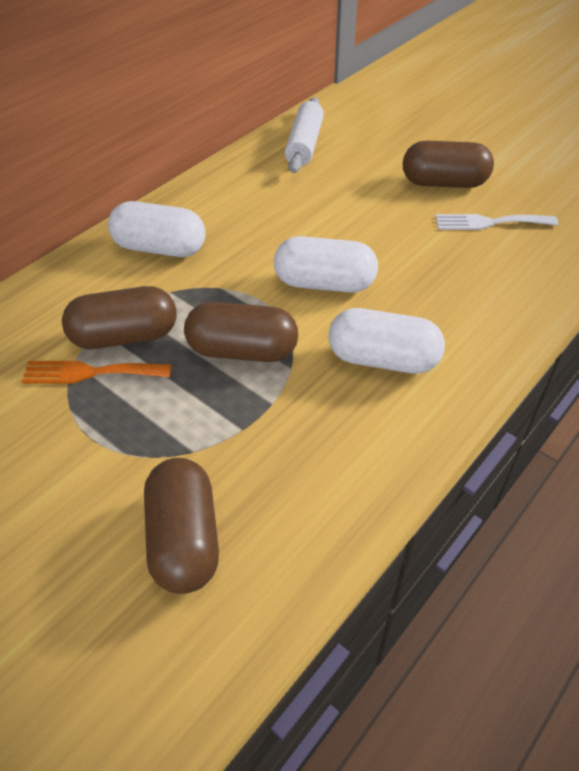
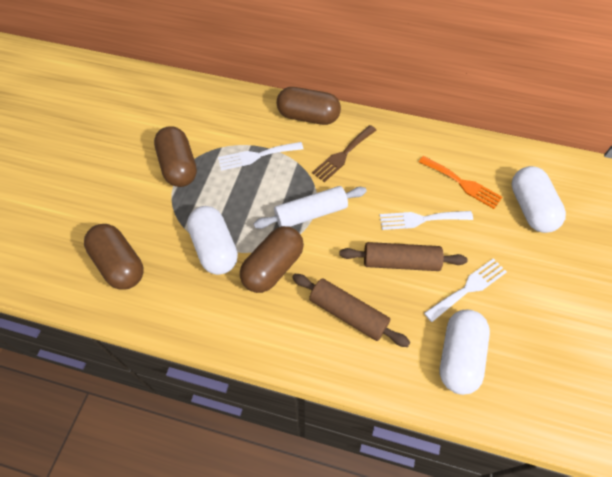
brown fork: 0 -> 1
brown rolling pin: 0 -> 2
white fork: 1 -> 3

